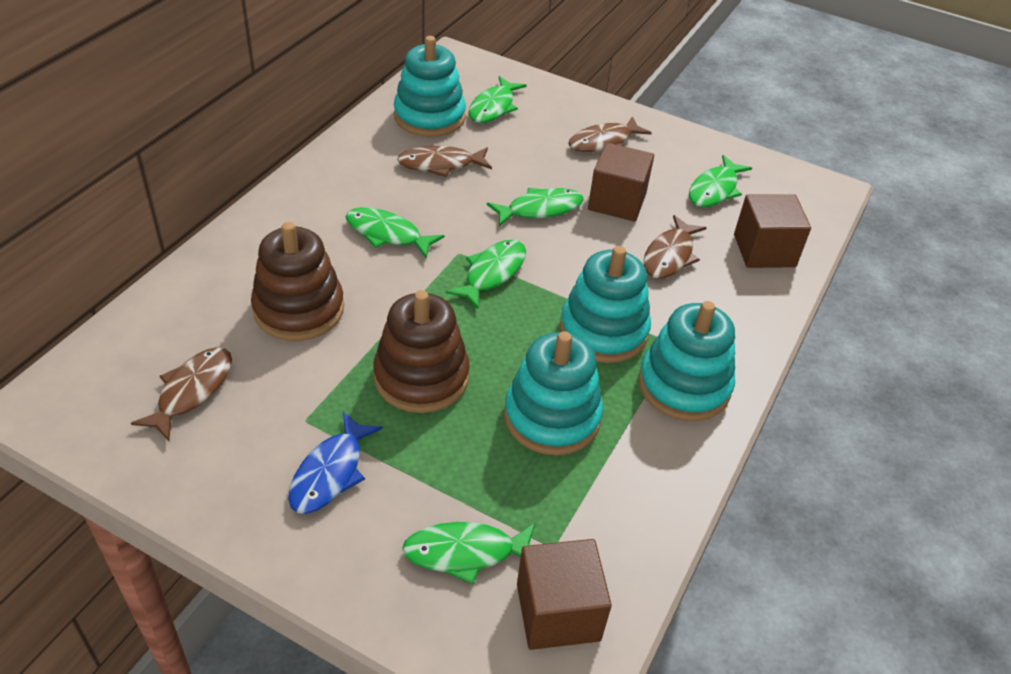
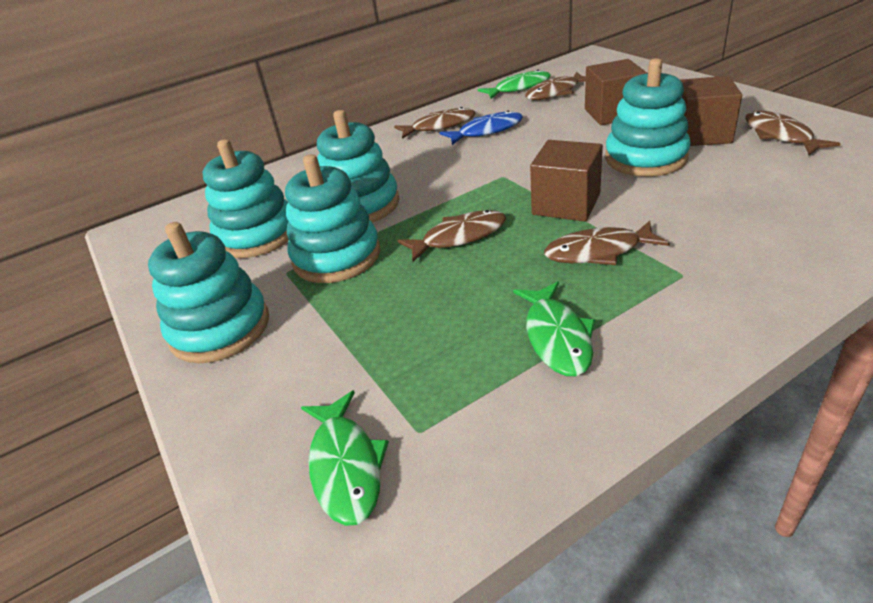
brown fish: 4 -> 5
brown stacking toy: 2 -> 0
green fish: 6 -> 3
turquoise stacking toy: 4 -> 5

